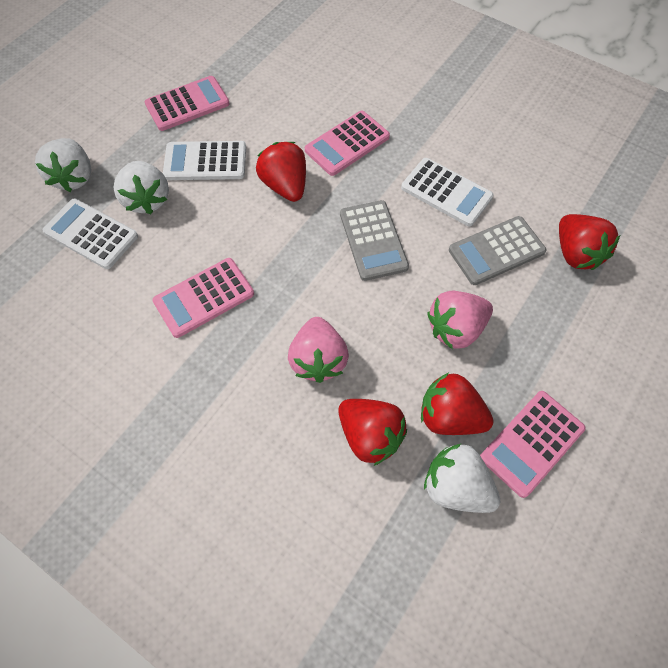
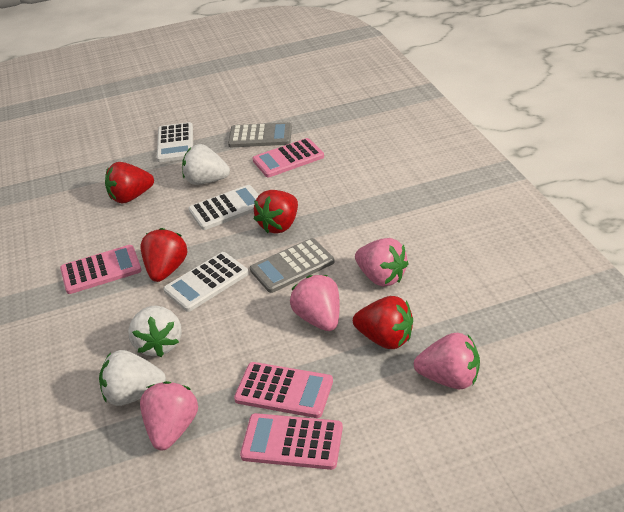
pink strawberry: 2 -> 4

